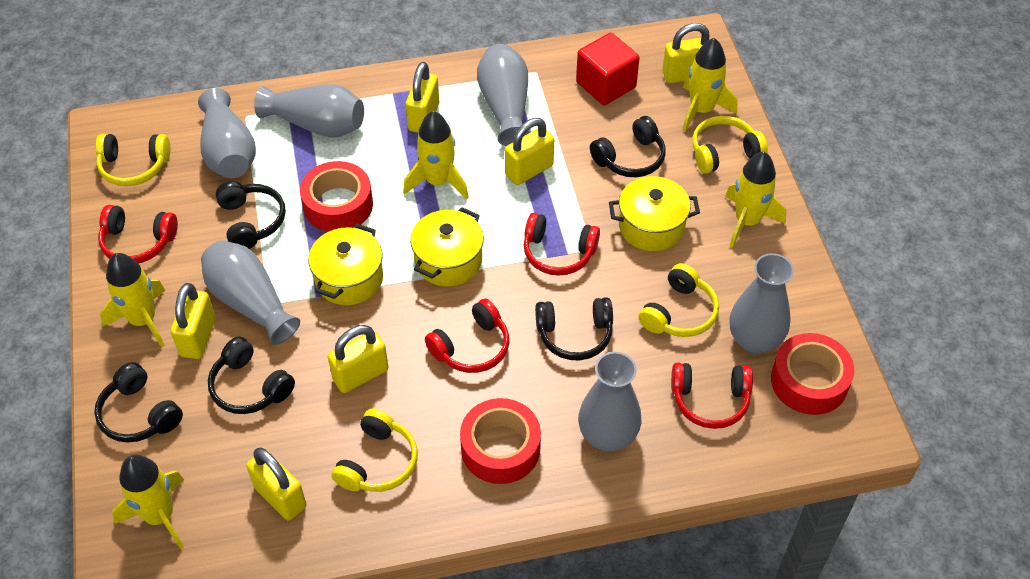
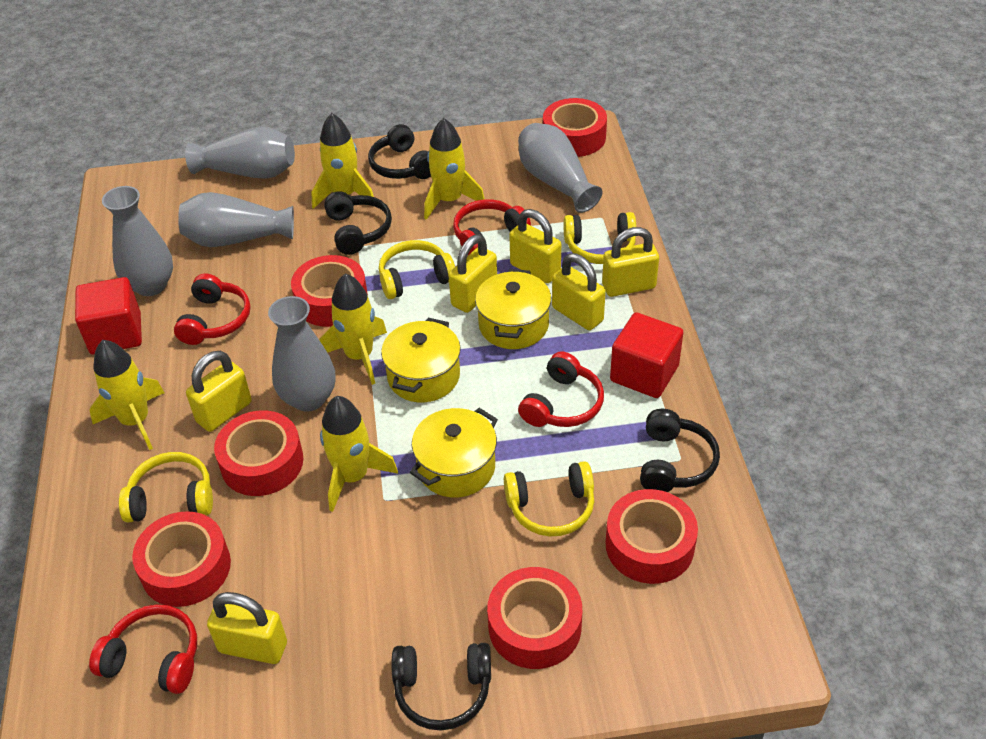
black headphones: 5 -> 4
grey vase: 6 -> 5
red cube: 1 -> 2
red tape: 3 -> 6

